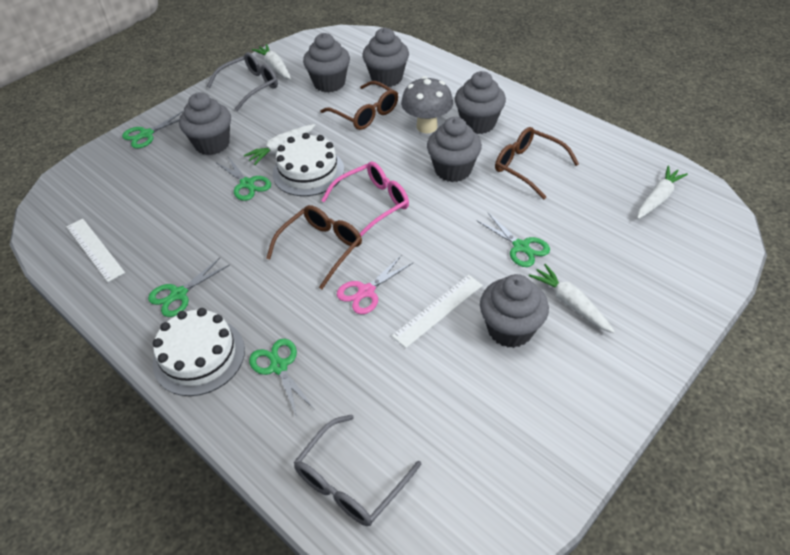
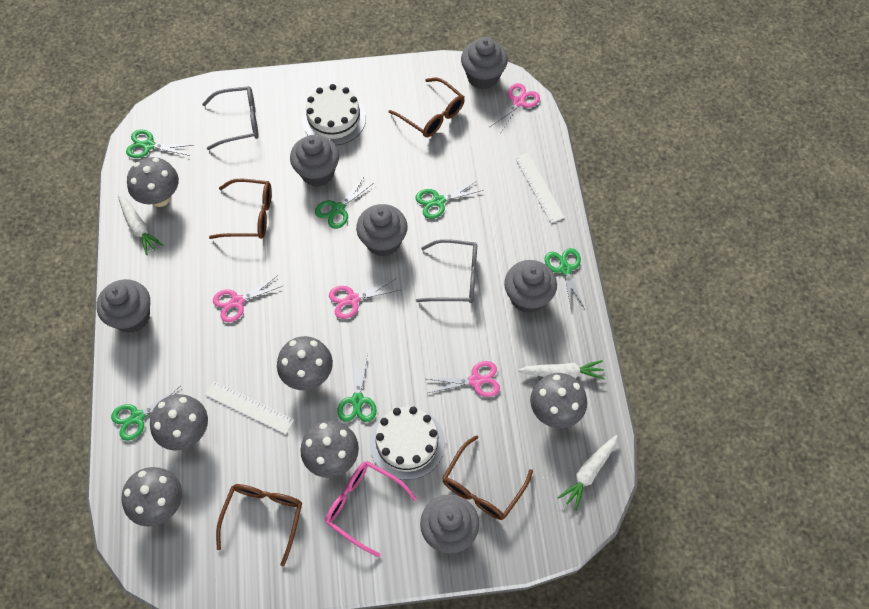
brown glasses: 3 -> 4
green scissors: 5 -> 6
grey mushroom: 1 -> 6
pink scissors: 1 -> 4
white carrot: 4 -> 3

